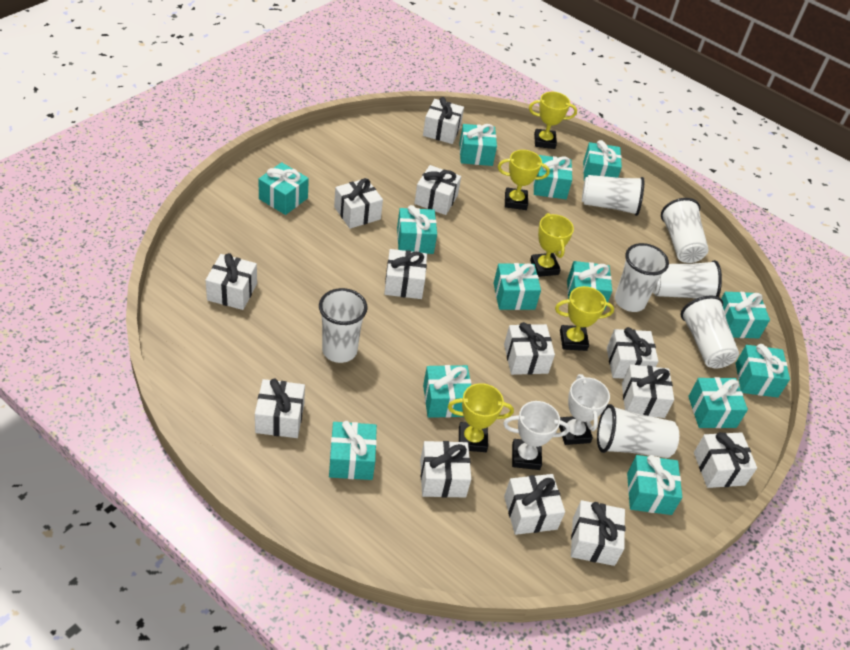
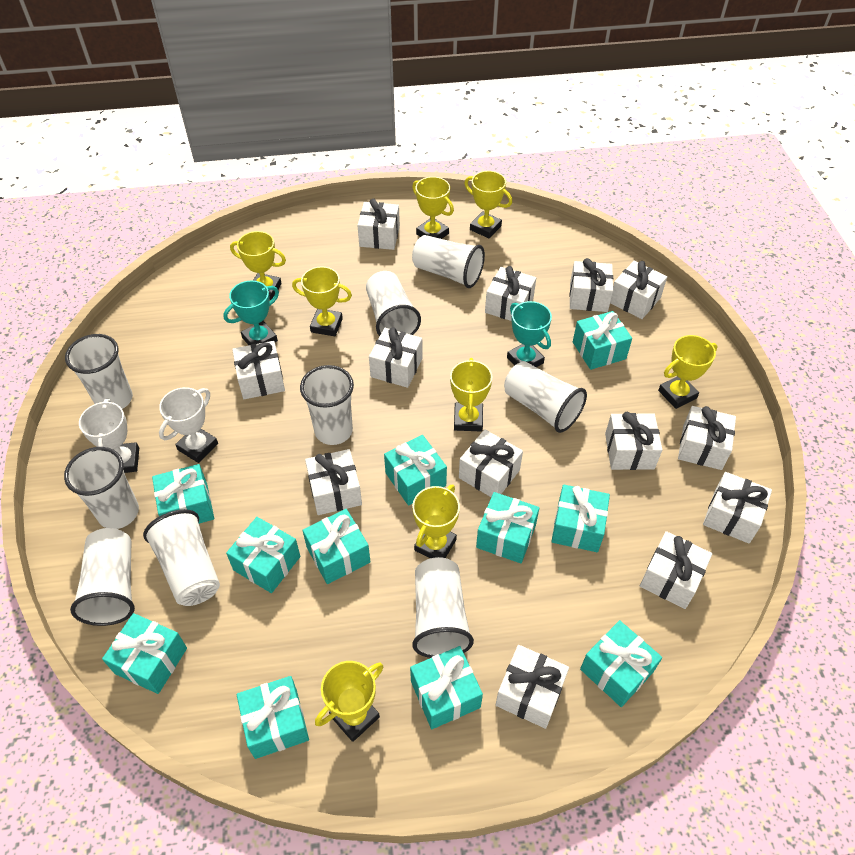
turquoise gift: 13 -> 11
turquoise trophy: 0 -> 2
white cup: 7 -> 9
yellow trophy: 5 -> 8

